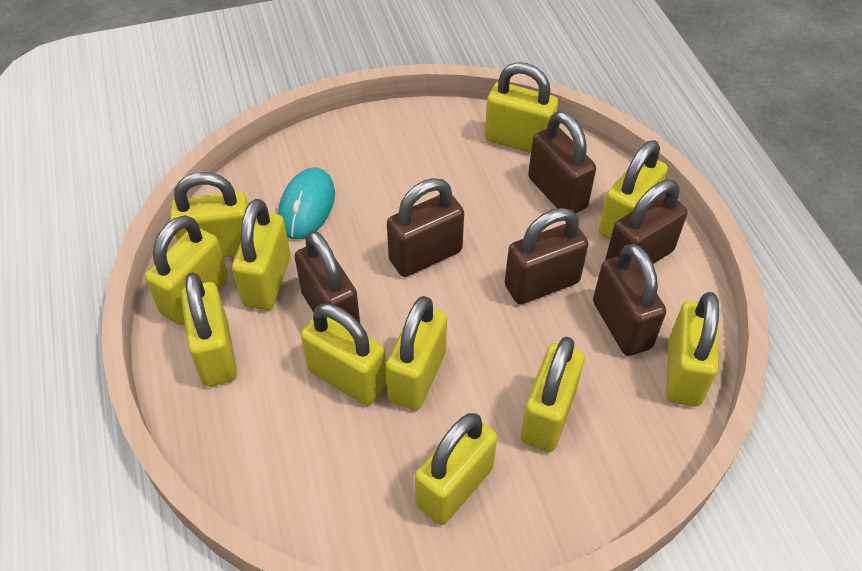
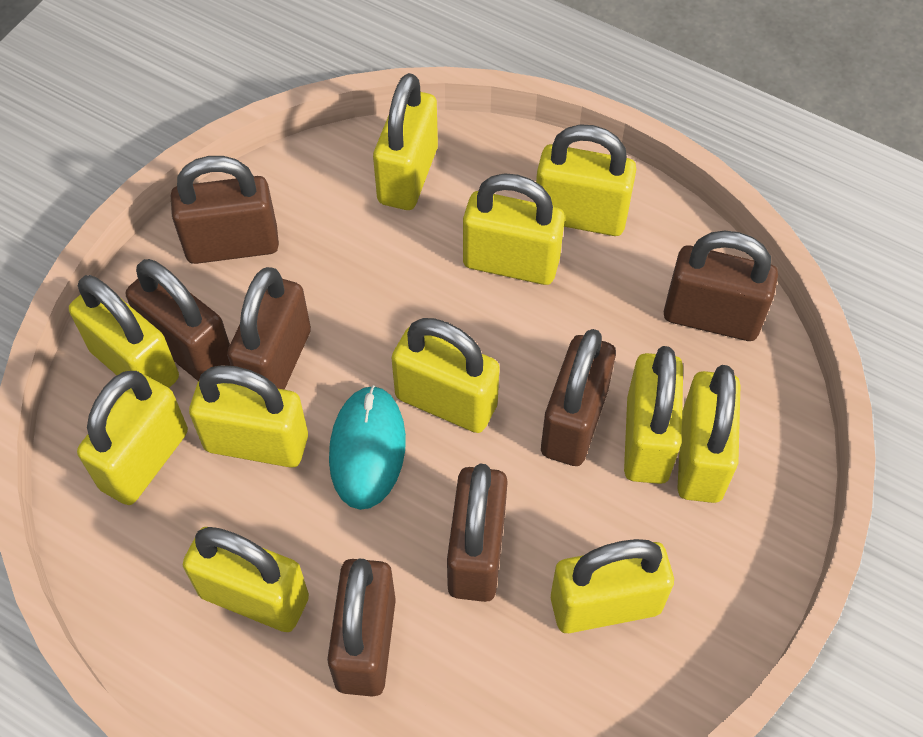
brown padlock: 6 -> 7

